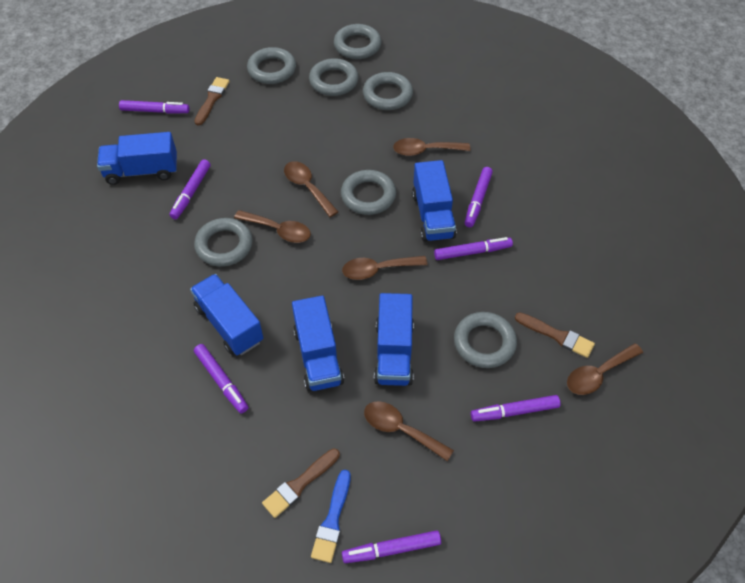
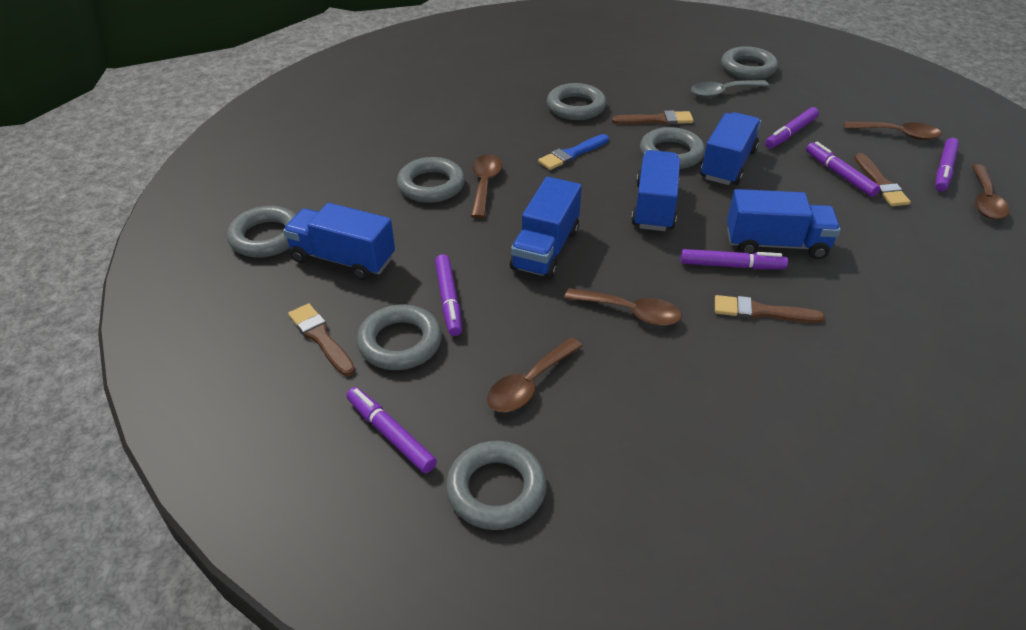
brown brush: 3 -> 4
brown spoon: 6 -> 5
grey spoon: 0 -> 1
purple marker: 7 -> 6

